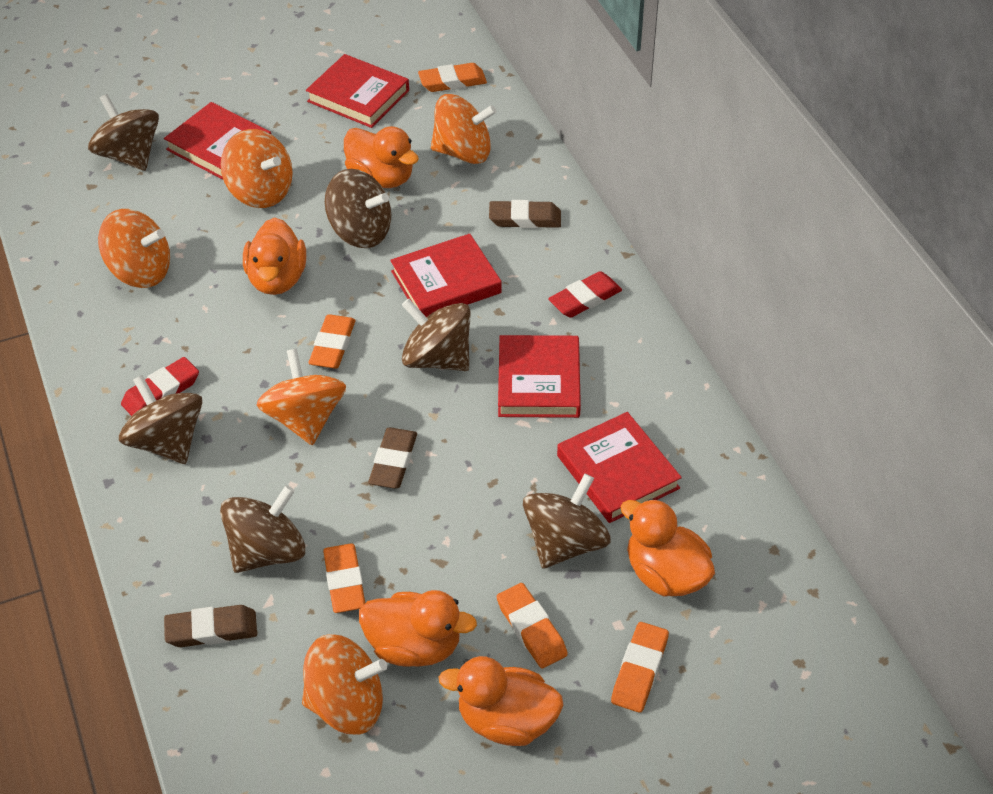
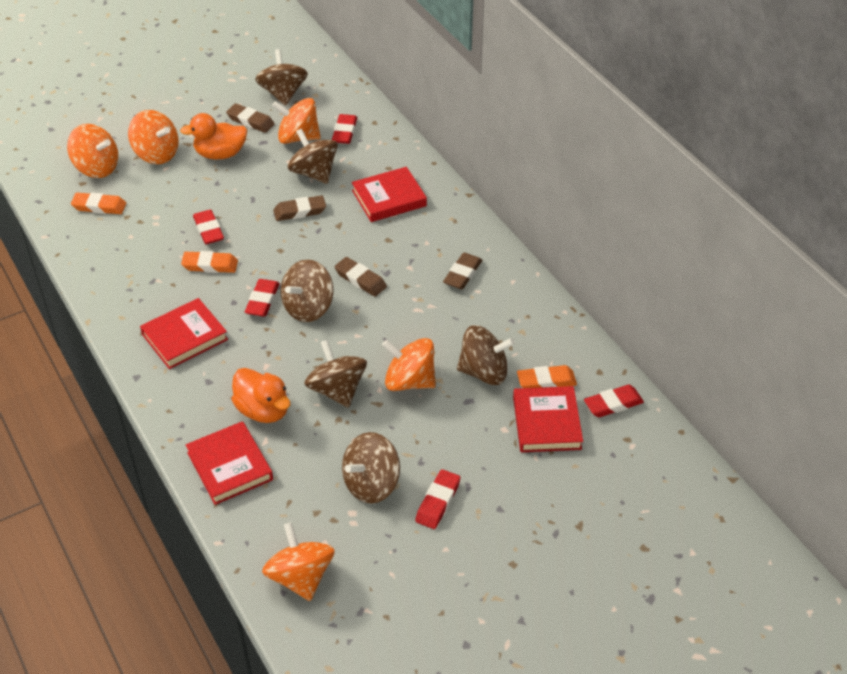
brown eraser: 3 -> 4
orange duck: 5 -> 2
orange eraser: 5 -> 3
red book: 5 -> 4
red eraser: 2 -> 5

